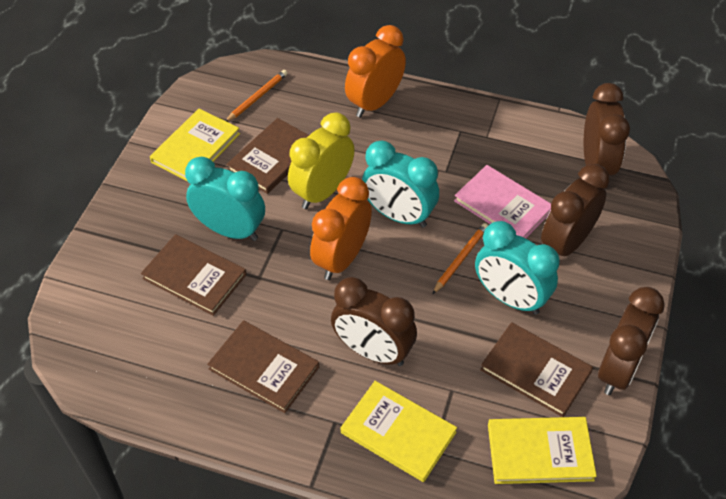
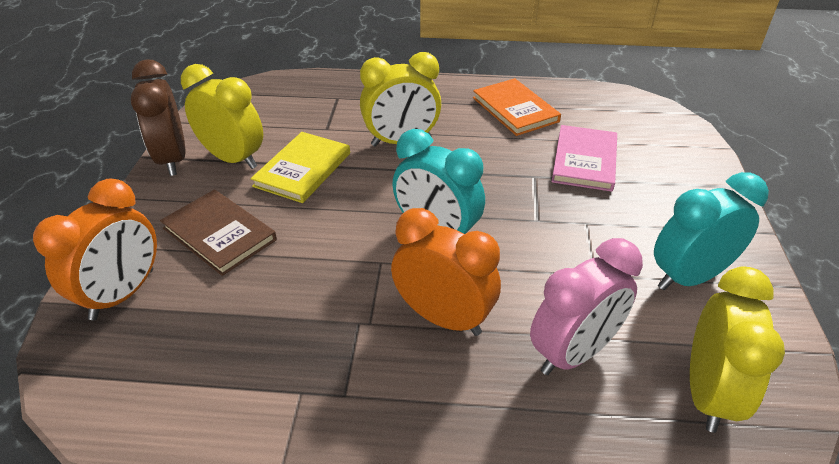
brown book: 4 -> 1
brown clock: 4 -> 1
orange book: 0 -> 1
orange pencil: 2 -> 0
pink clock: 0 -> 1
turquoise clock: 3 -> 2
yellow book: 3 -> 1
yellow clock: 1 -> 3

